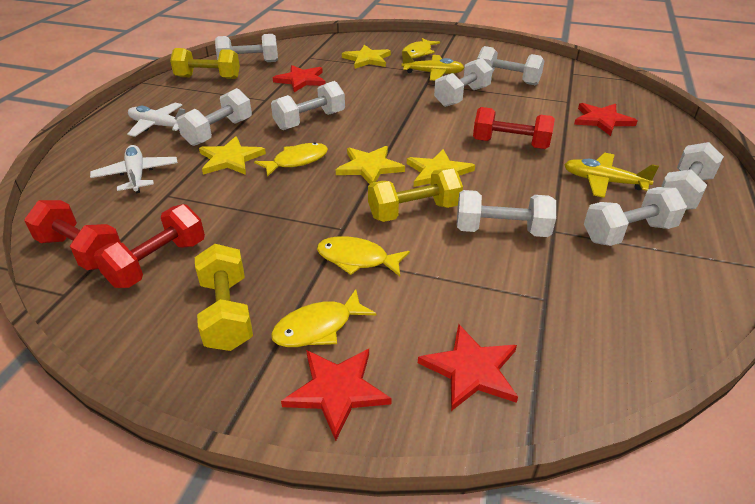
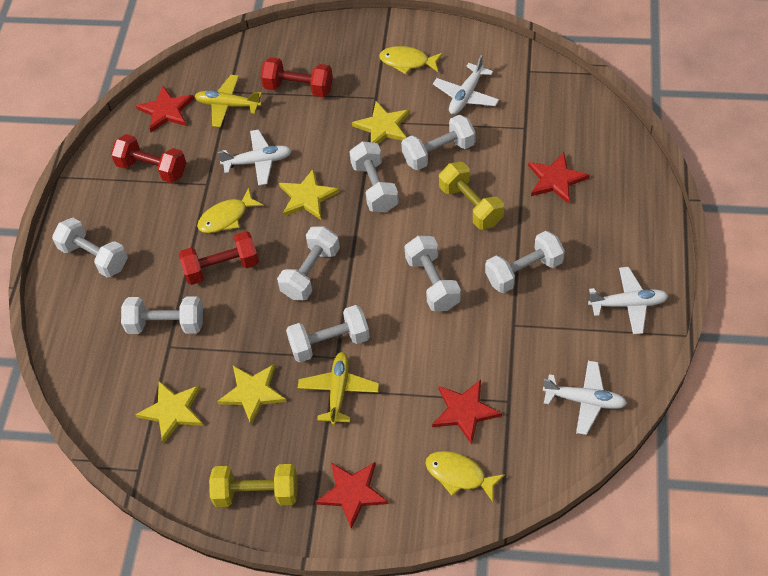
white plane: 2 -> 4
yellow dumbbell: 3 -> 2
yellow fish: 4 -> 3

